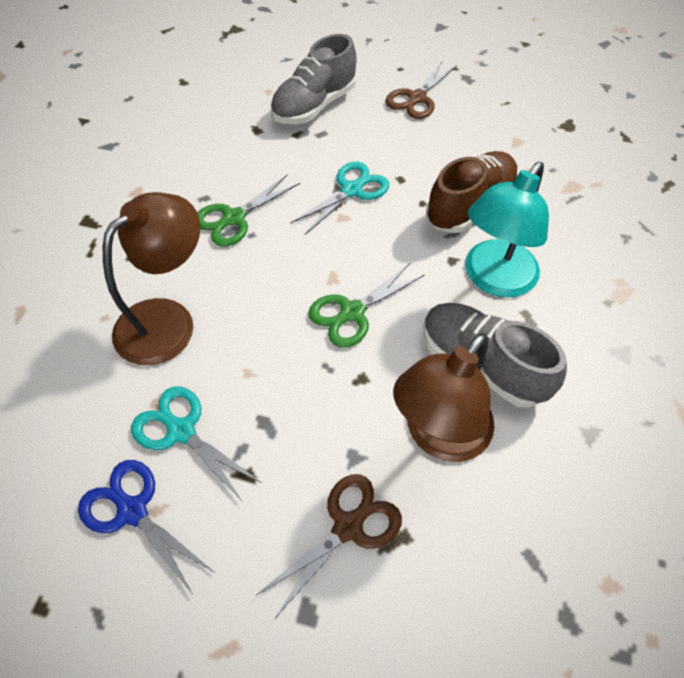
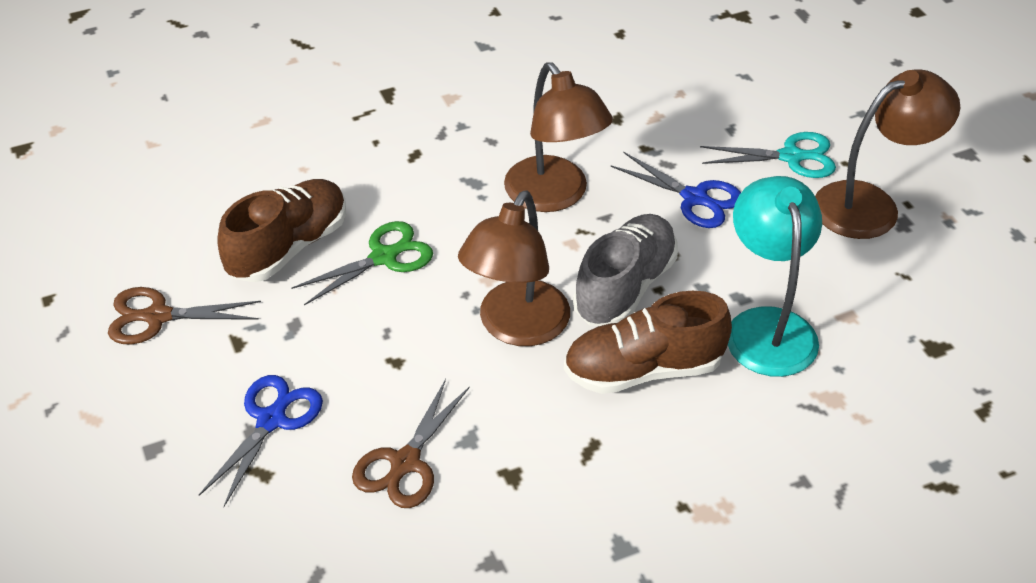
blue scissors: 1 -> 2
brown lamp: 2 -> 3
brown shoe: 1 -> 2
green scissors: 2 -> 1
grey shoe: 2 -> 1
turquoise scissors: 2 -> 1

